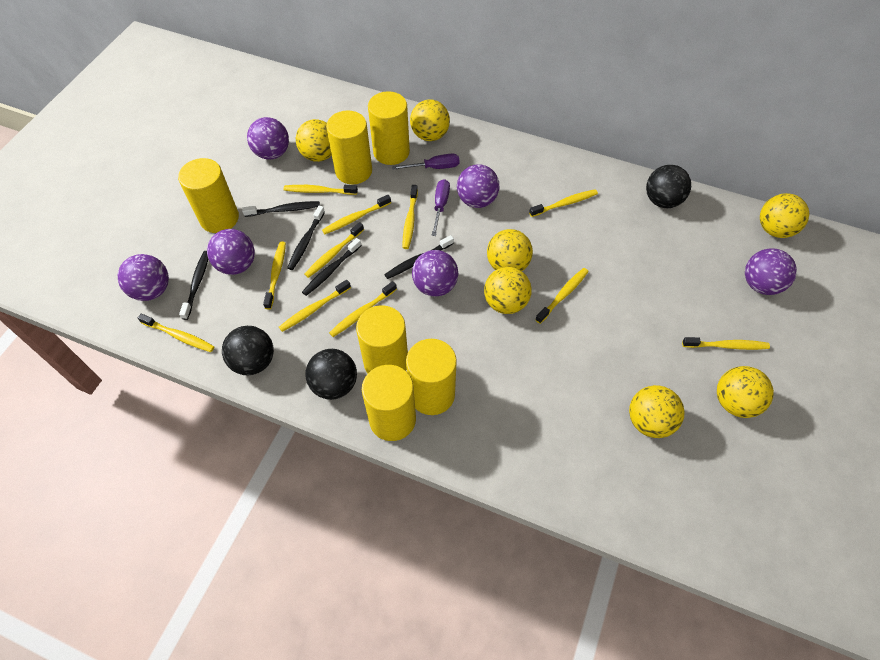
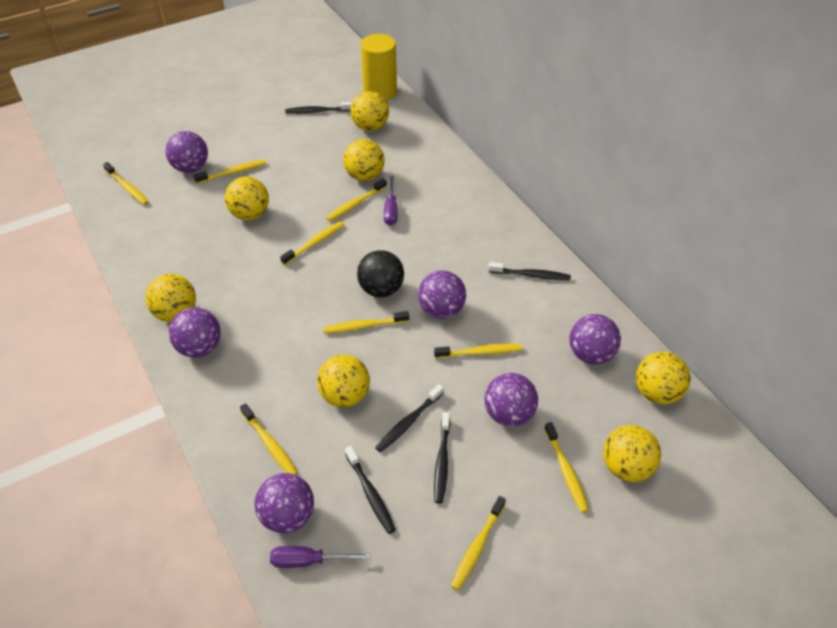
black ball: 3 -> 1
yellow cylinder: 6 -> 1
yellow toothbrush: 11 -> 9

